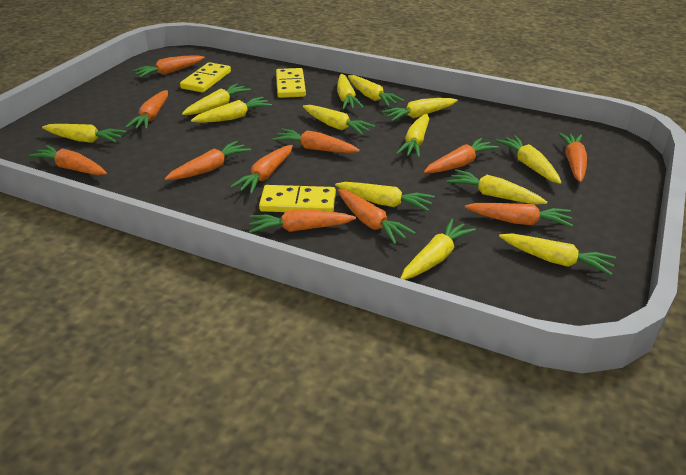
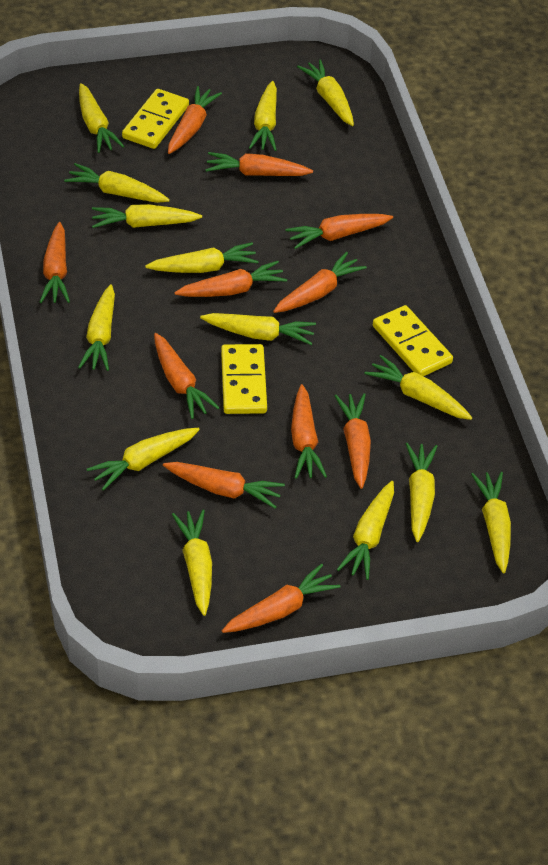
yellow carrot: 13 -> 14

